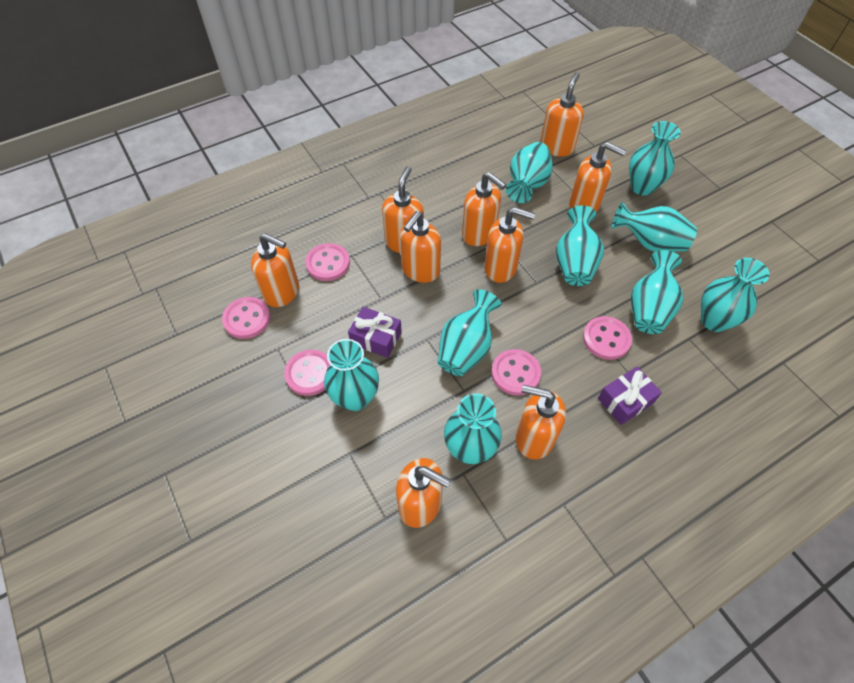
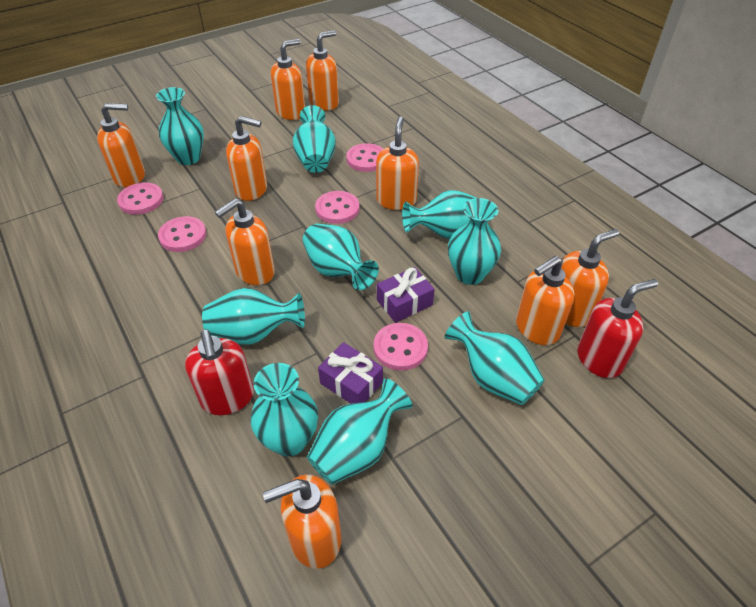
red soap dispenser: 0 -> 2

